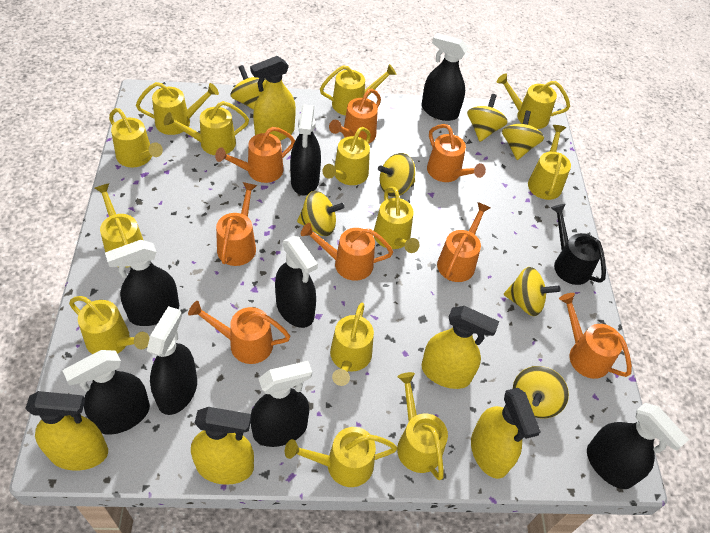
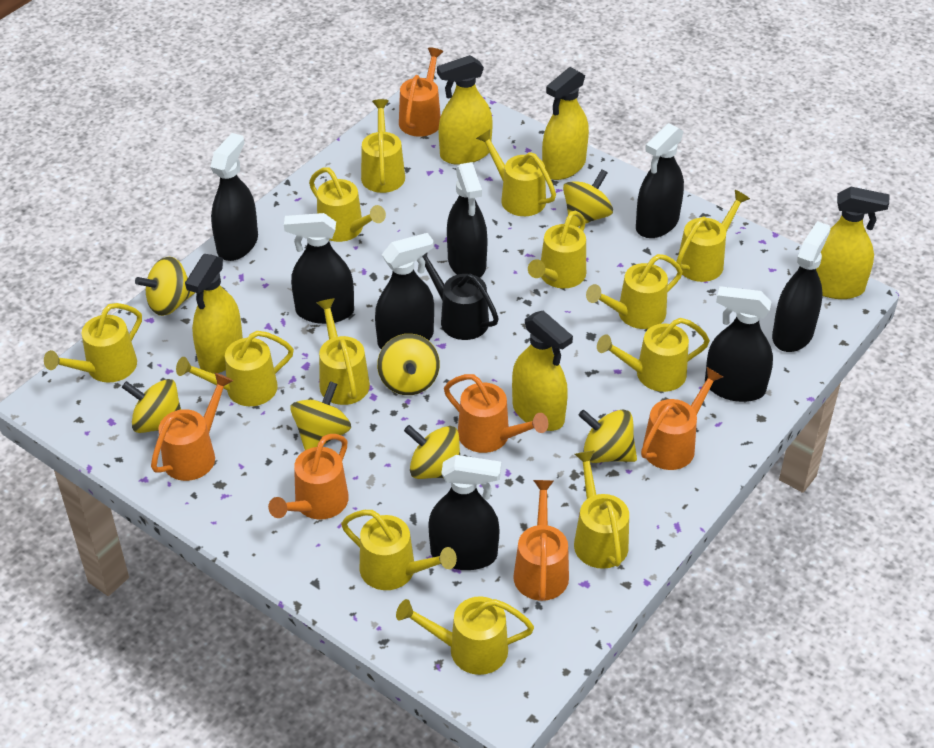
orange watering can: 8 -> 6

